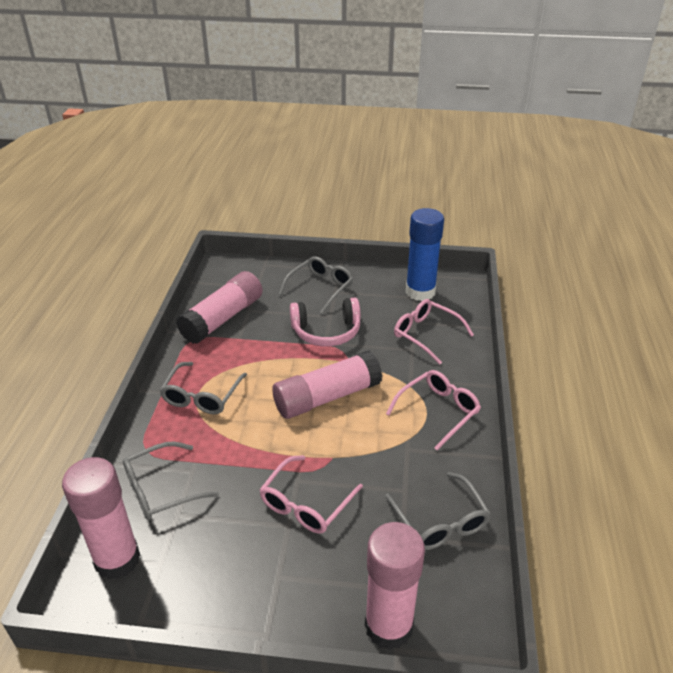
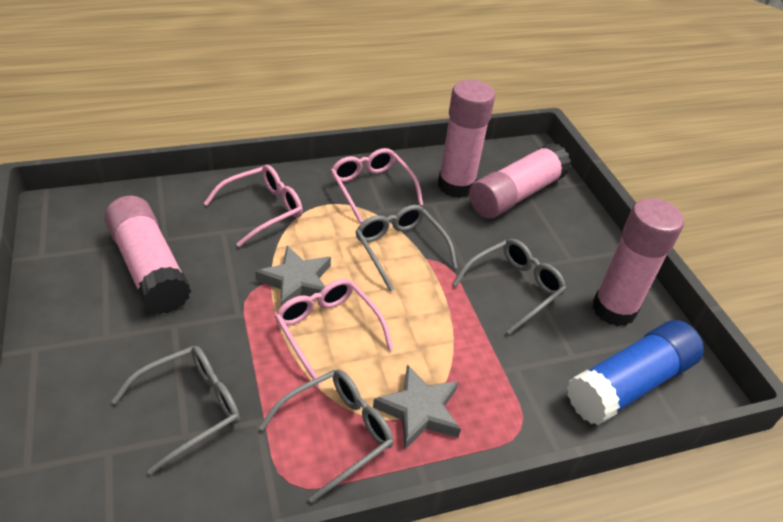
grey star: 0 -> 2
pink headphones: 1 -> 0

